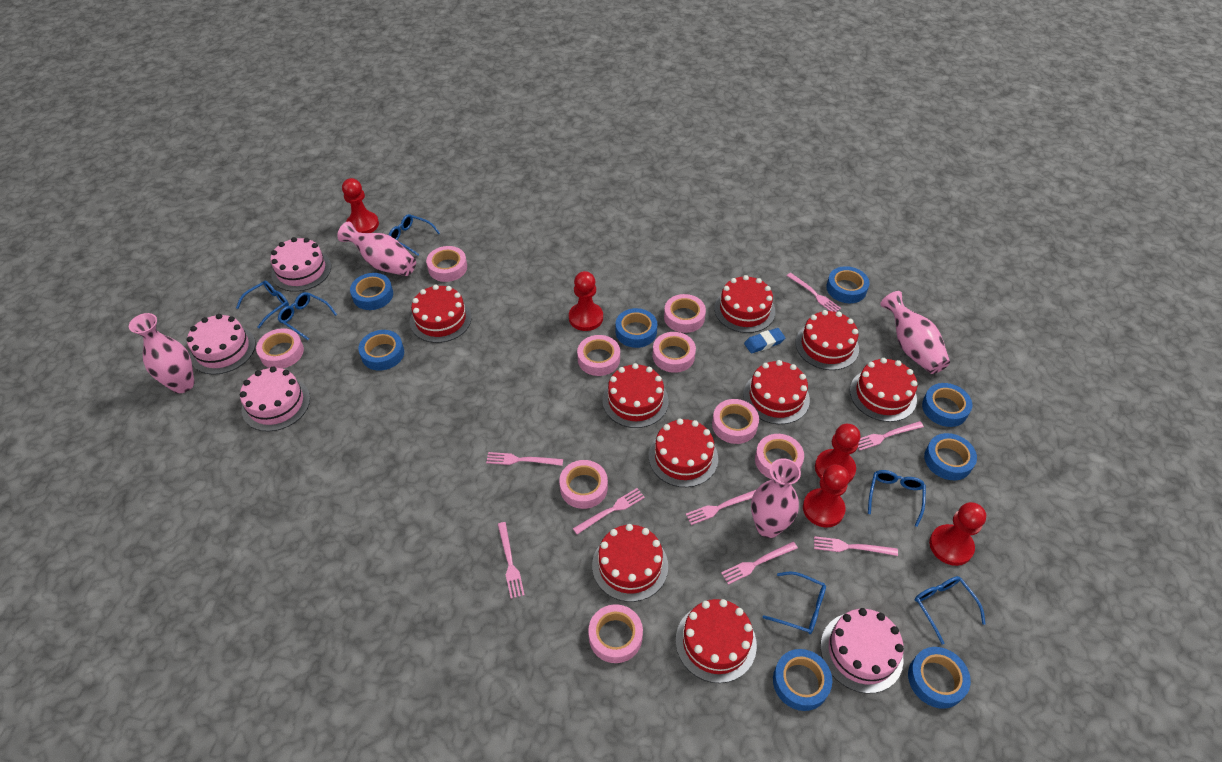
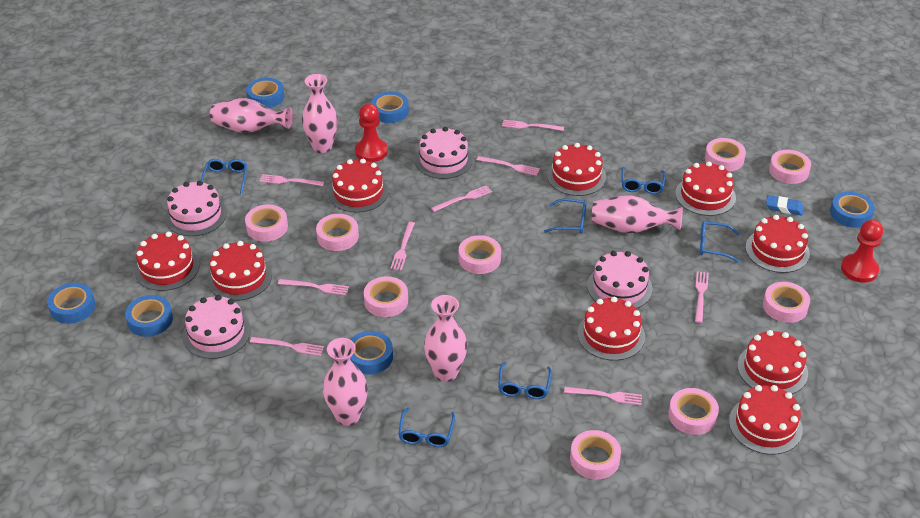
blue tape: 8 -> 6
pink fork: 8 -> 9
pink vase: 4 -> 5
red pawn: 5 -> 2

